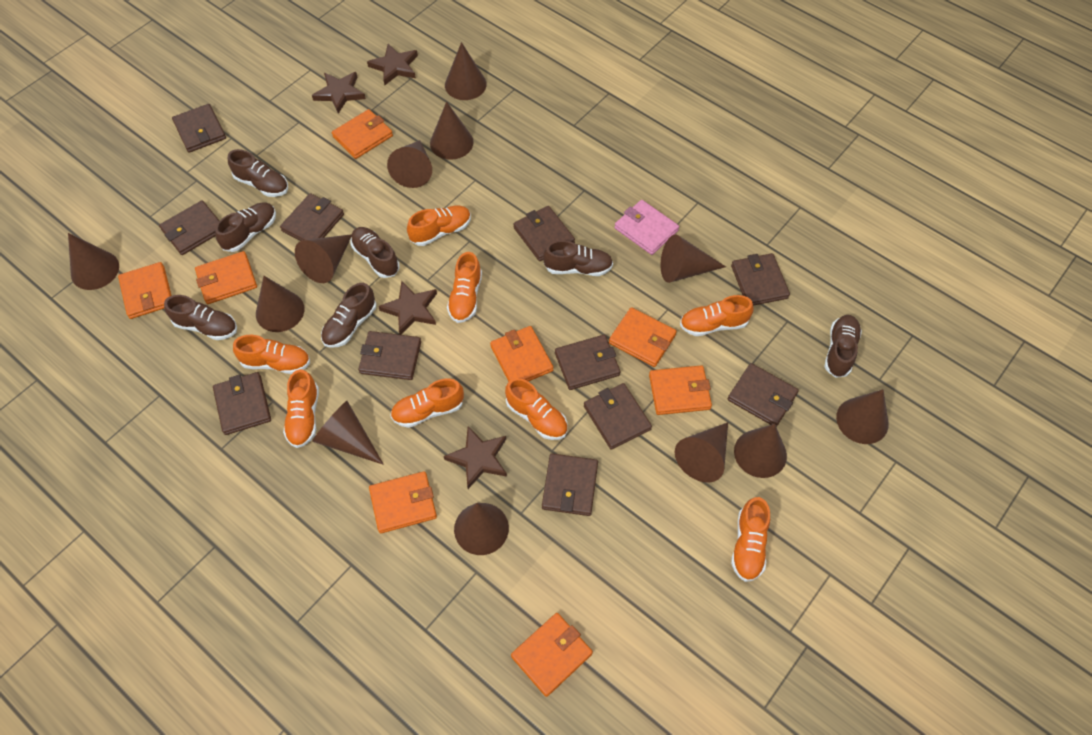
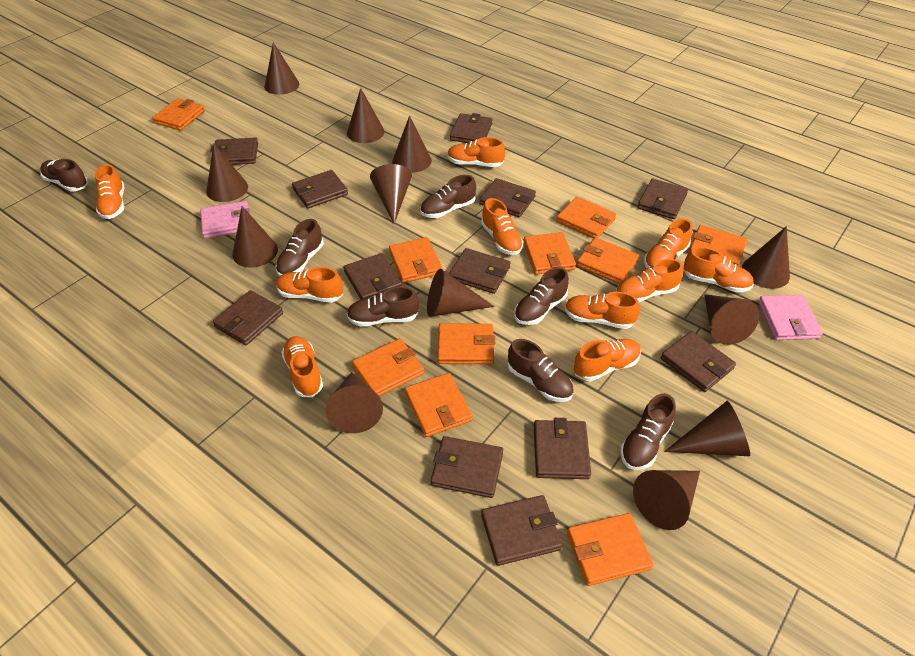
brown star: 4 -> 0
brown wallet: 11 -> 12
orange shoe: 8 -> 10
orange wallet: 8 -> 10
pink wallet: 1 -> 2

